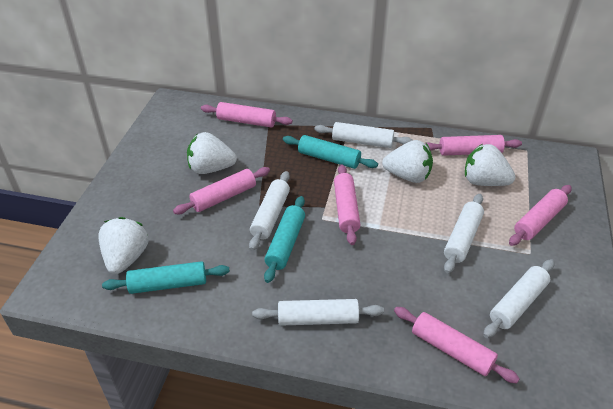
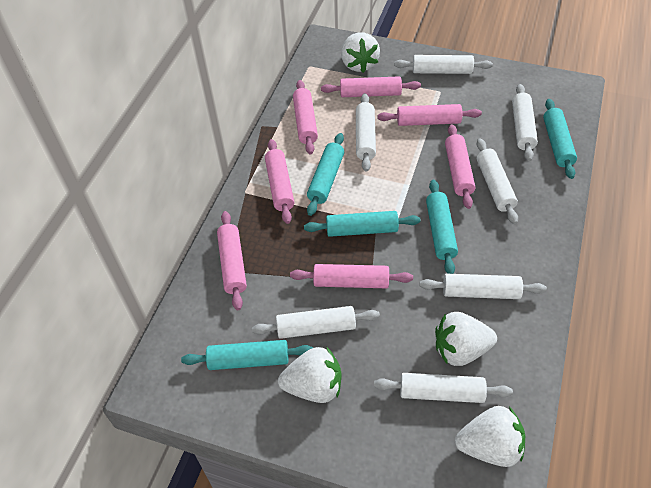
pink rolling pin: 6 -> 7
turquoise rolling pin: 3 -> 5
white rolling pin: 5 -> 7

